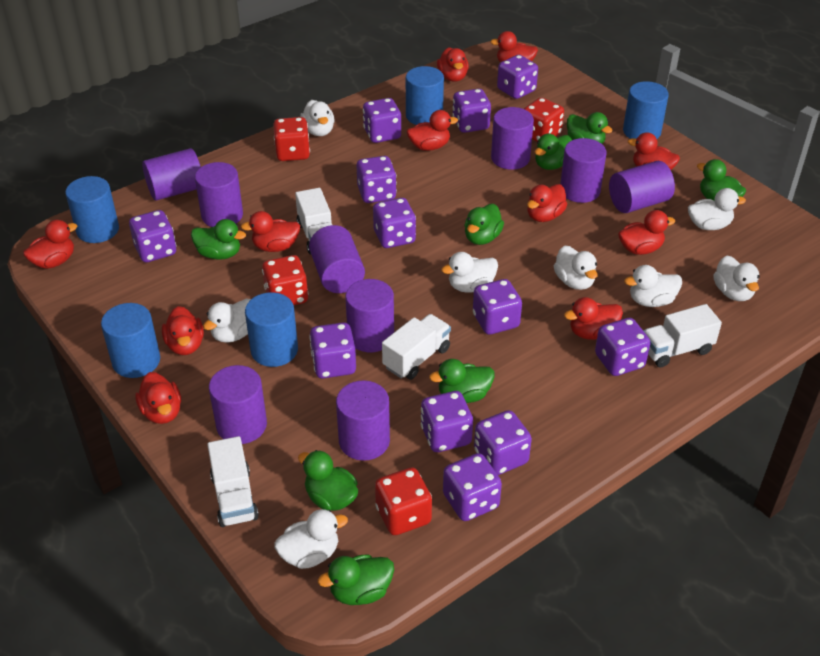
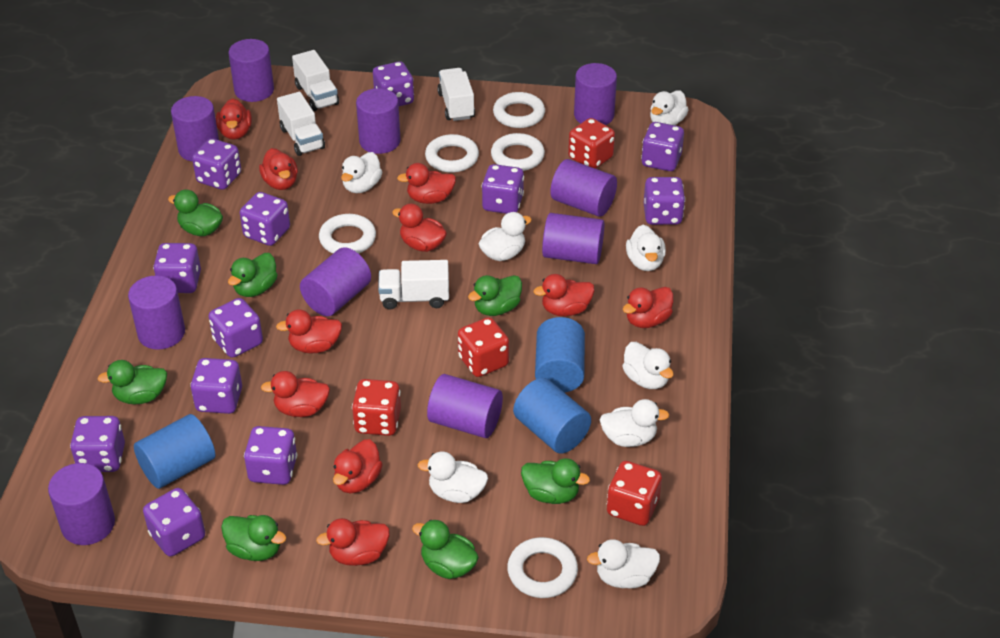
blue cylinder: 5 -> 3
green duck: 8 -> 7
purple cylinder: 9 -> 10
red duck: 11 -> 10
white ring: 0 -> 5

